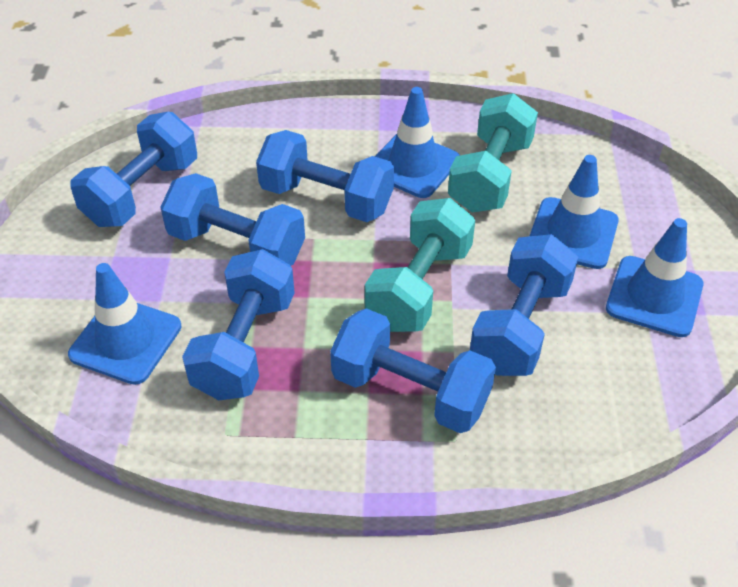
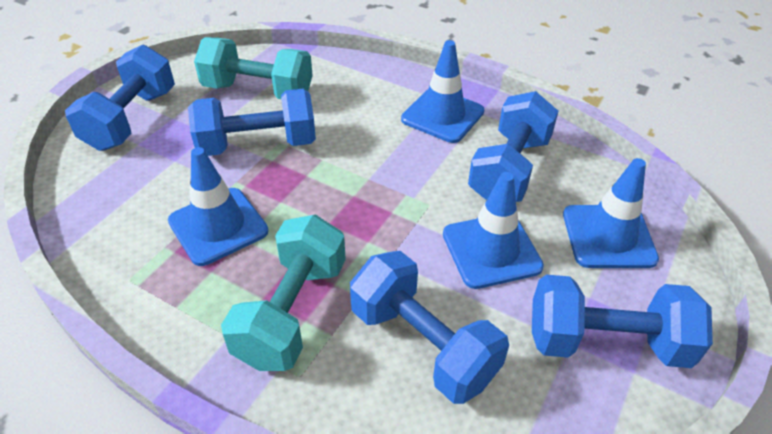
blue dumbbell: 6 -> 5

